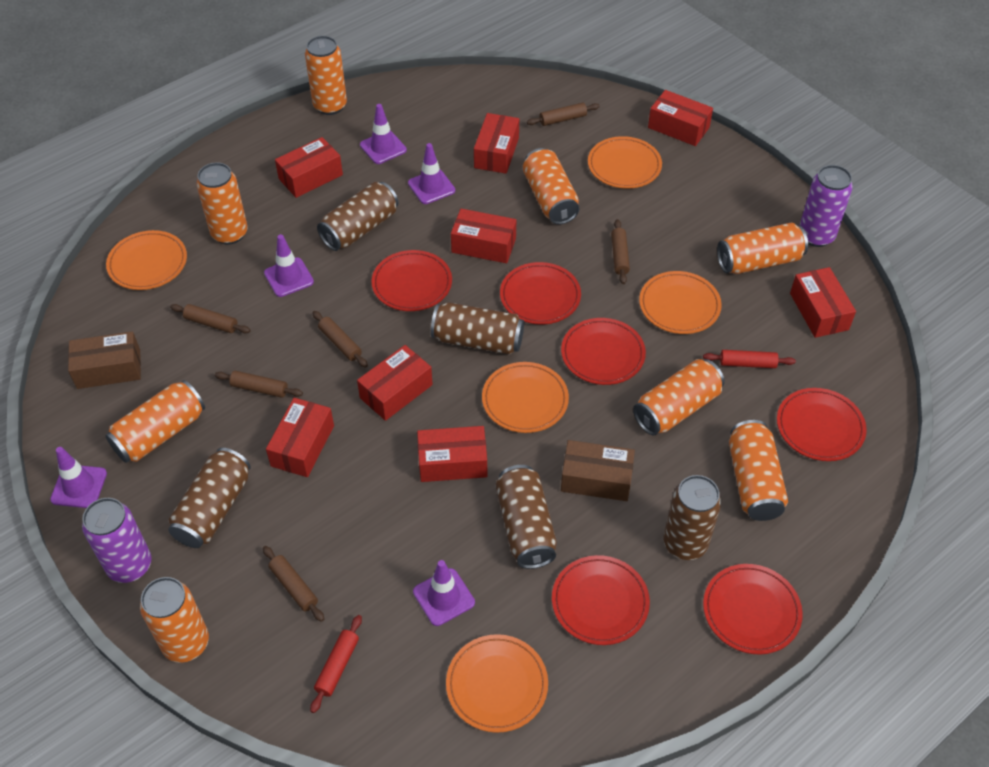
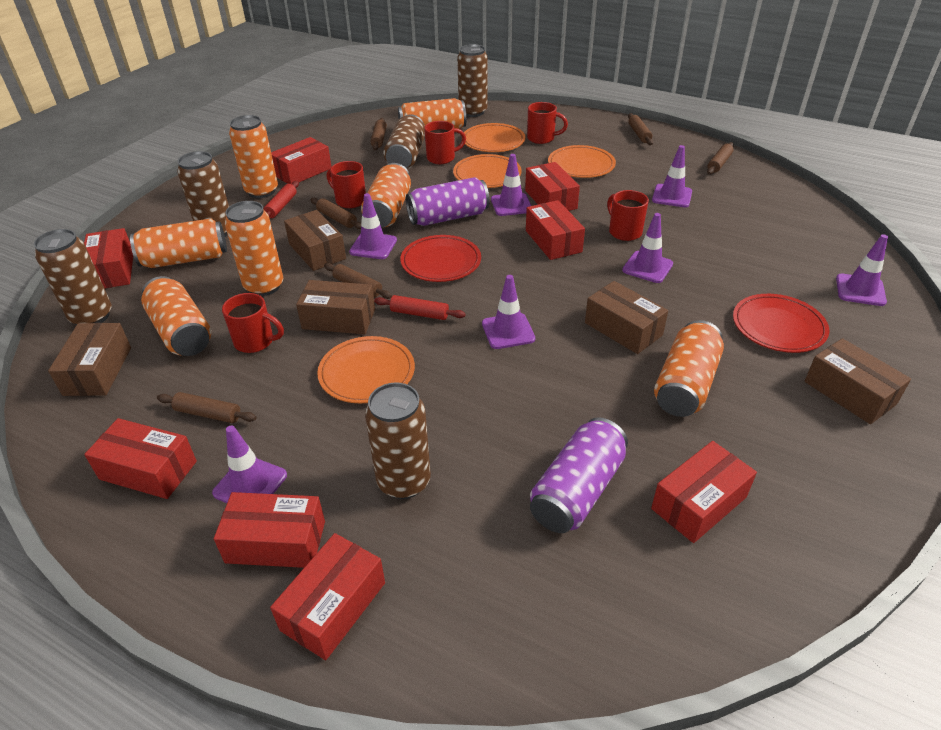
brown box: 2 -> 5
orange can: 8 -> 7
orange plate: 5 -> 4
purple traffic cone: 5 -> 7
red mug: 0 -> 5
red plate: 6 -> 2

